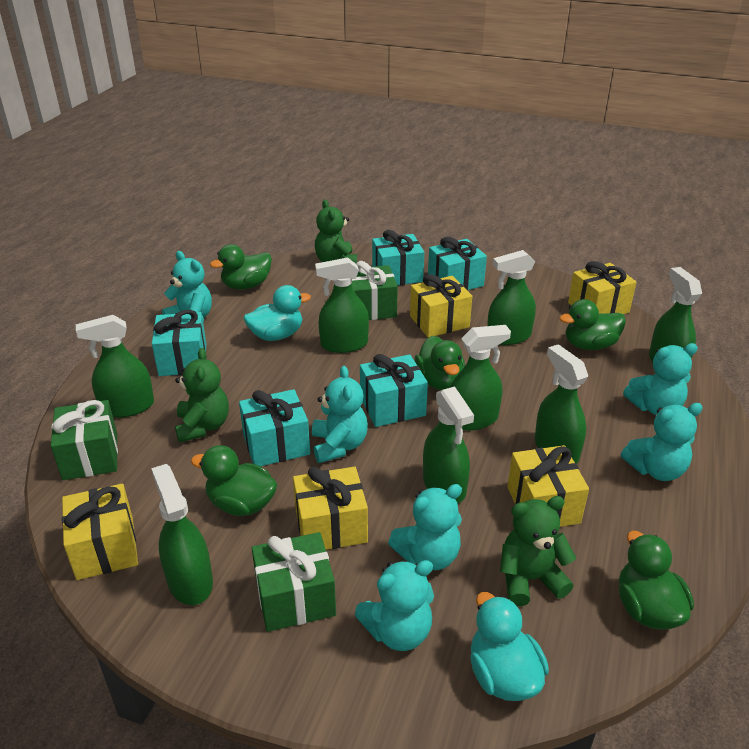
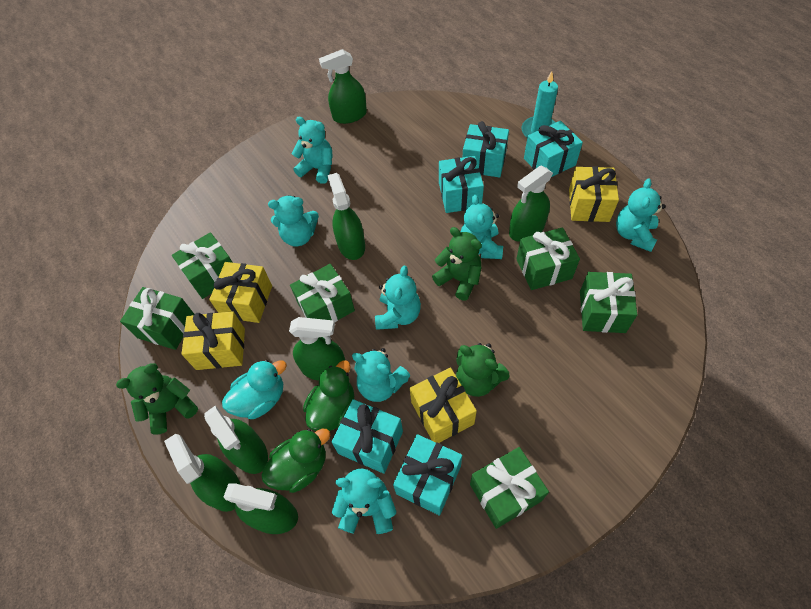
green duck: 5 -> 2
green gift: 3 -> 6
green spray bottle: 8 -> 7
turquoise candle: 0 -> 1
turquoise duck: 2 -> 1
turquoise teddy bear: 6 -> 7
yellow gift: 5 -> 4

